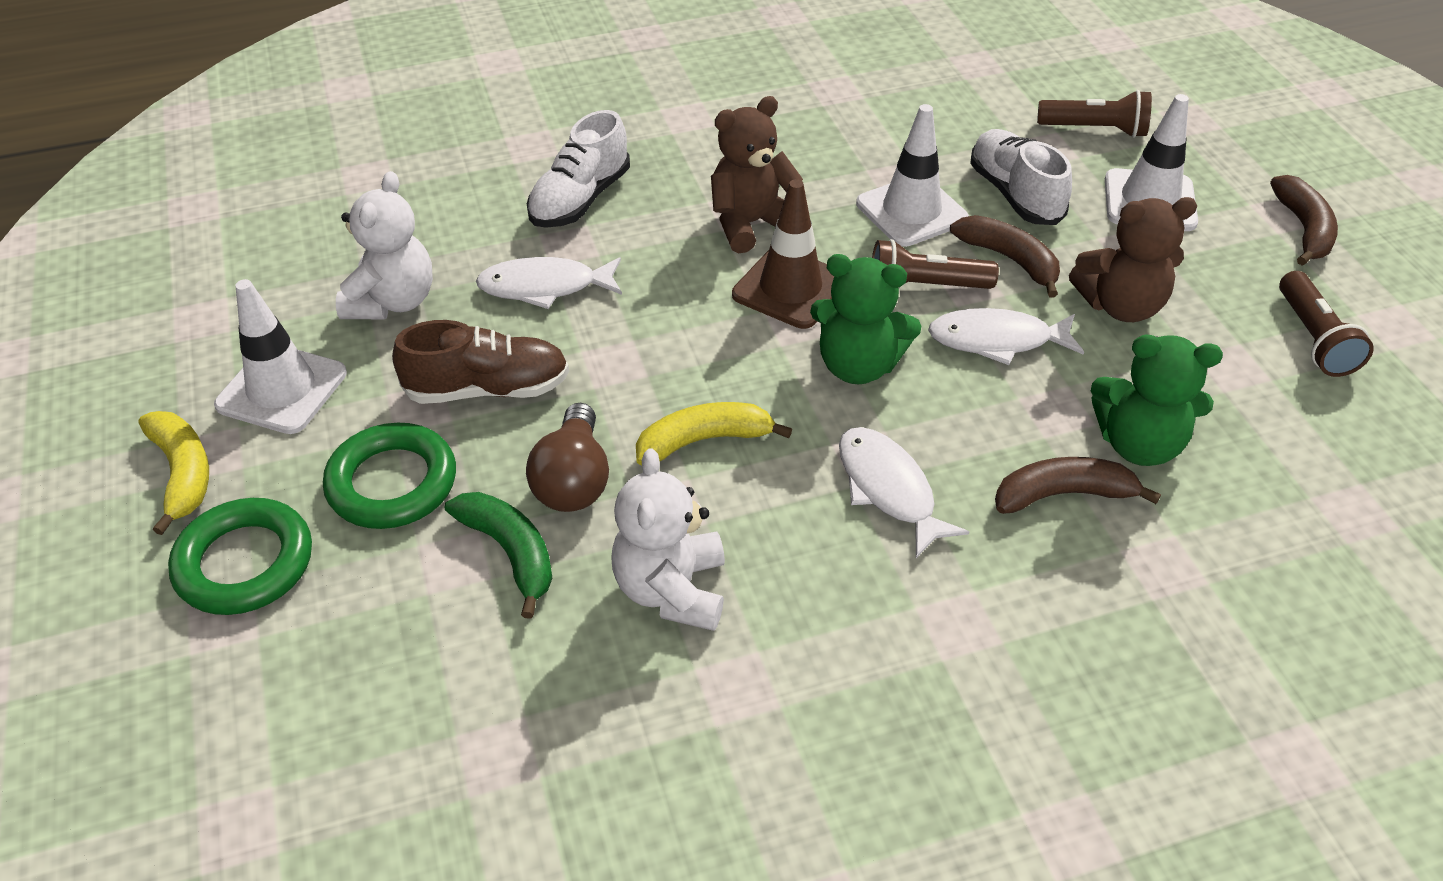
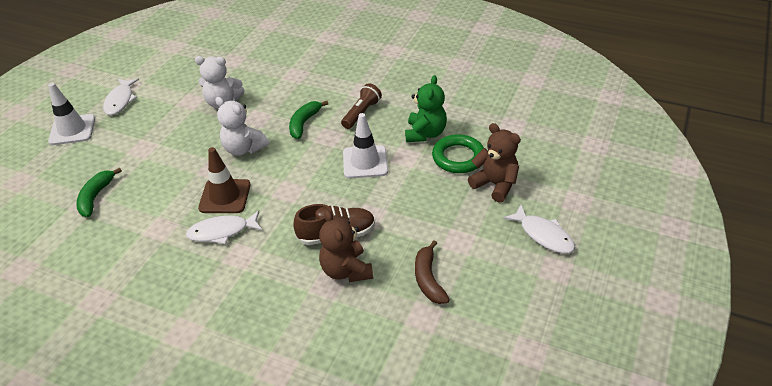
brown banana: 3 -> 1
brown flashlight: 3 -> 1
brown light bulb: 1 -> 0
green banana: 1 -> 2
green ring: 2 -> 1
green teddy bear: 2 -> 1
white shoe: 2 -> 0
white traffic cone: 3 -> 2
yellow banana: 2 -> 0

